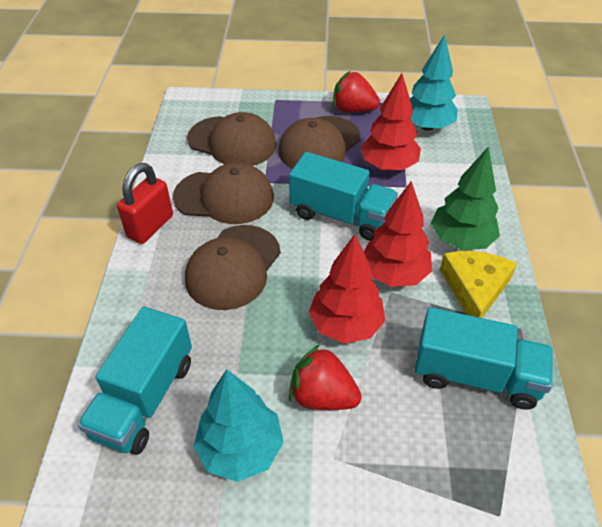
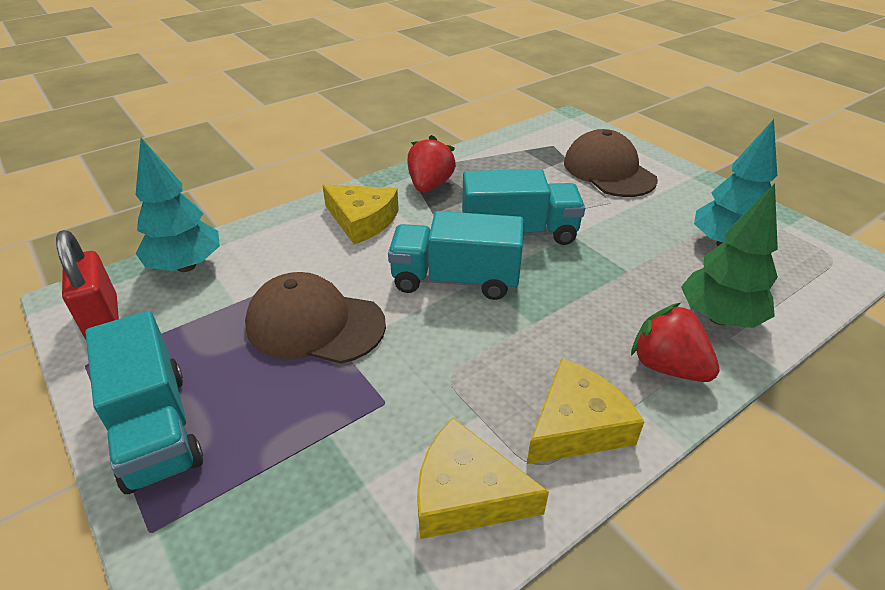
brown cap: 4 -> 2
red tree: 3 -> 0
yellow cheese: 1 -> 3

